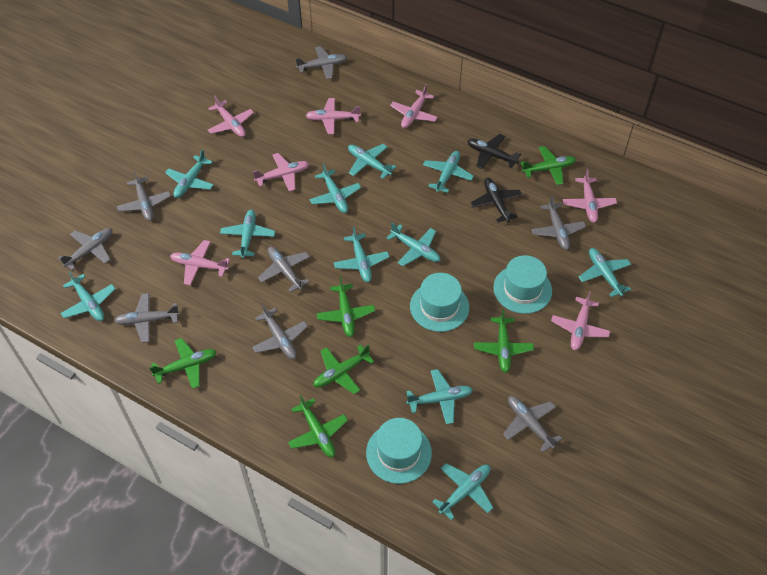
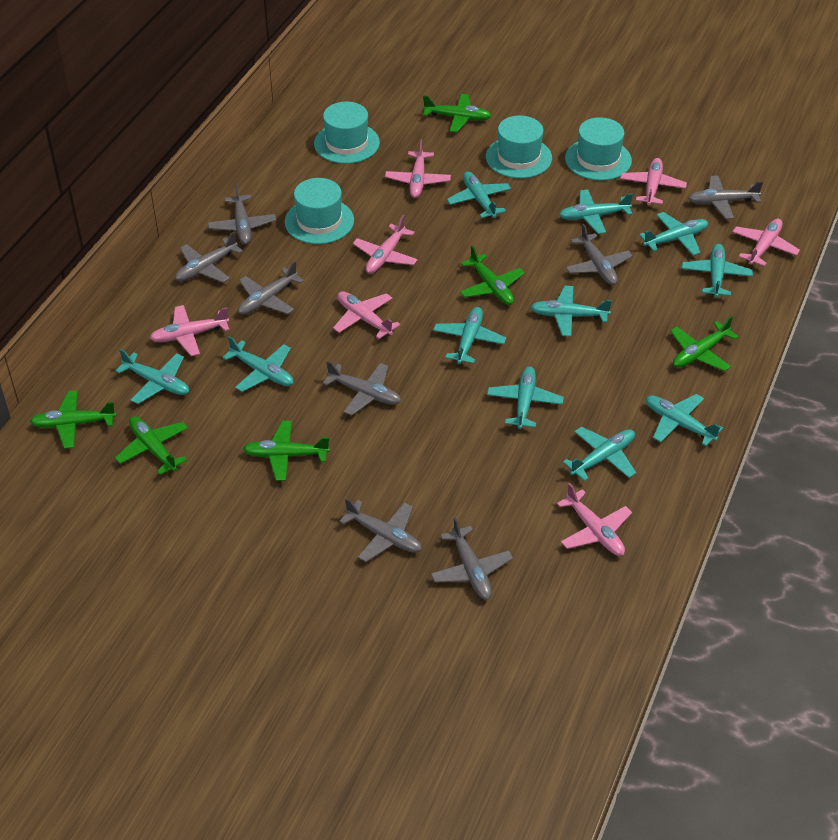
black plane: 2 -> 0
turquoise hat: 3 -> 4

